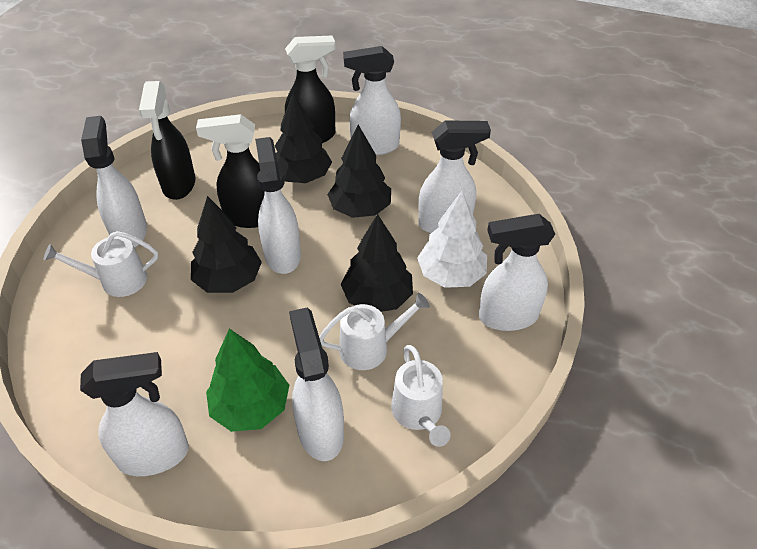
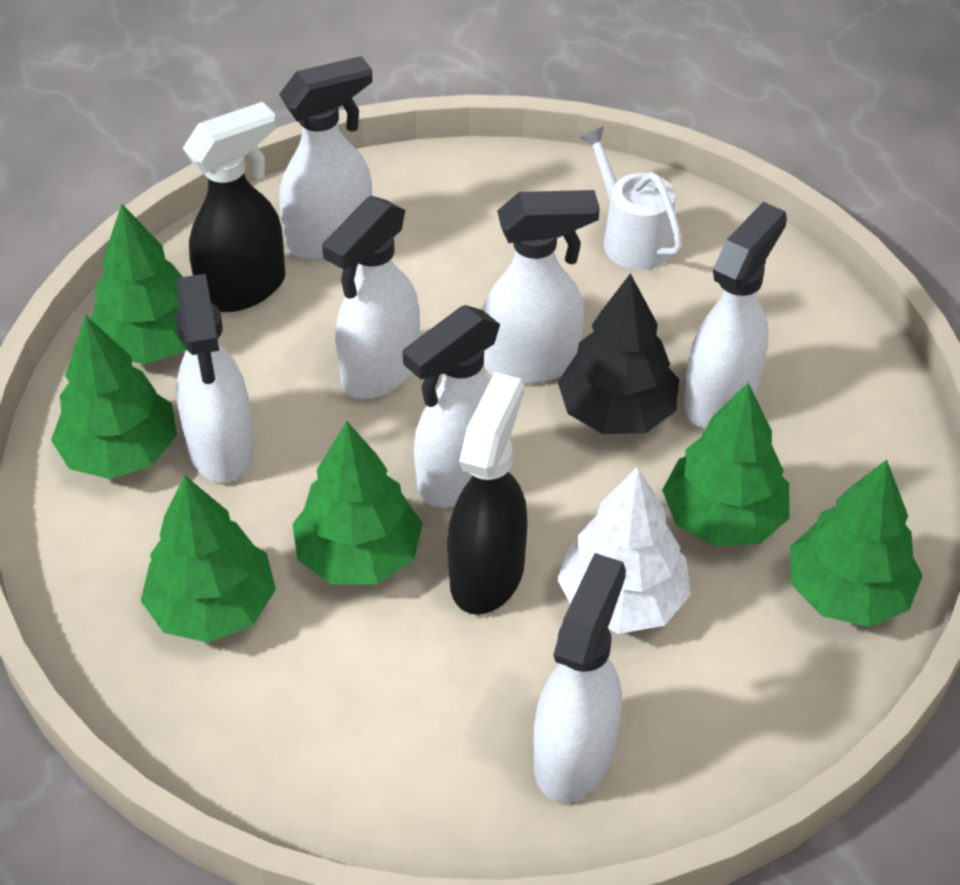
black spray bottle: 3 -> 2
black tree: 4 -> 1
green tree: 1 -> 6
white watering can: 3 -> 1

